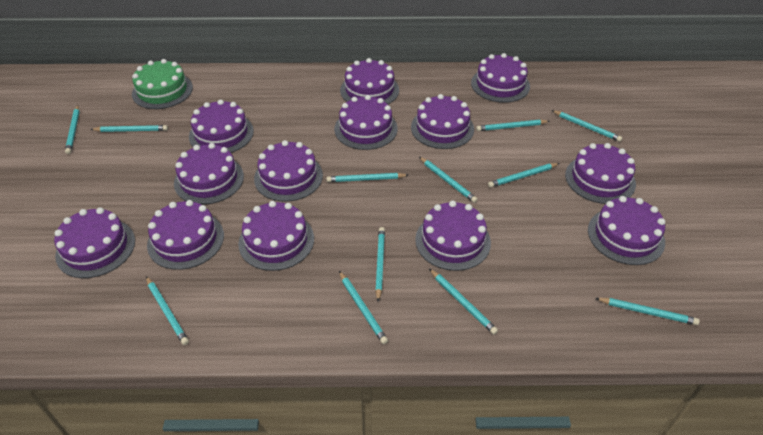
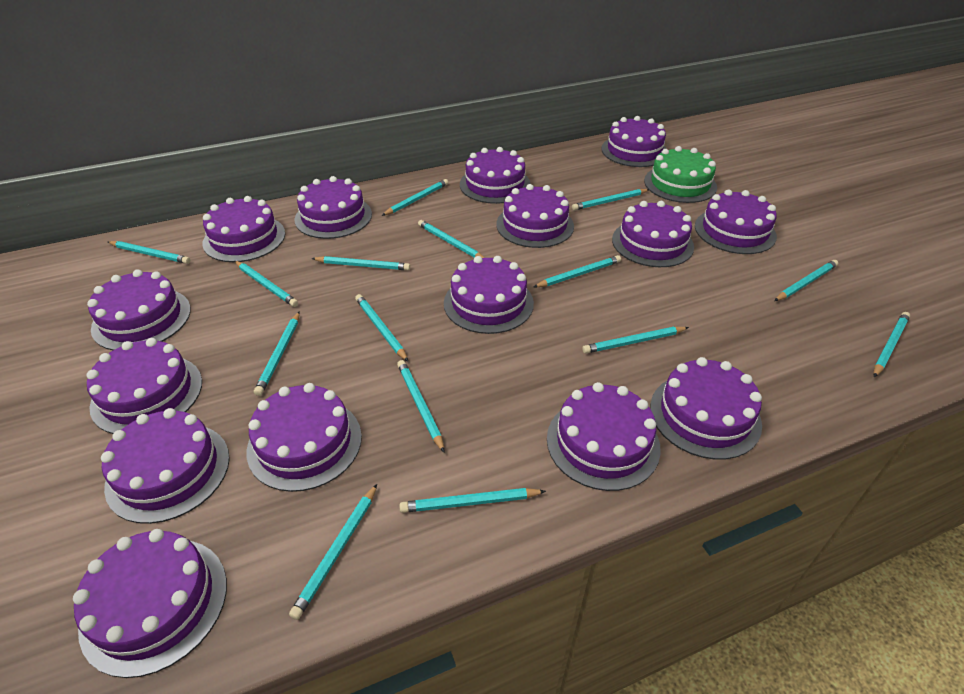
purple cake: 13 -> 15
turquoise pencil: 12 -> 15

